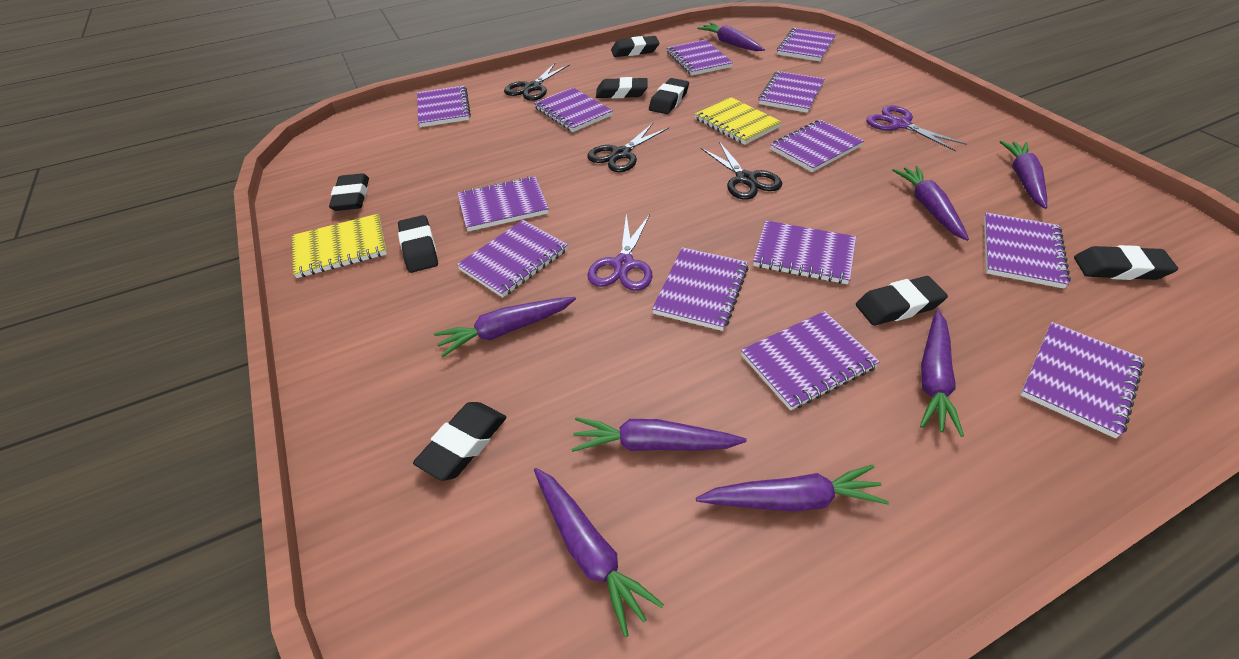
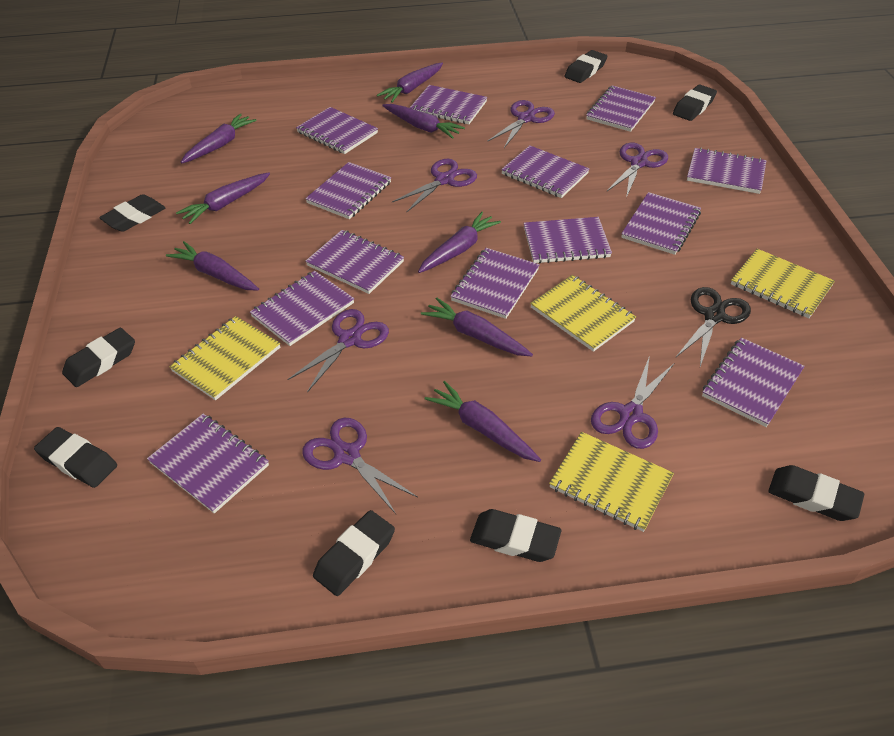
black scissors: 3 -> 1
purple scissors: 2 -> 6
yellow notebook: 2 -> 4

